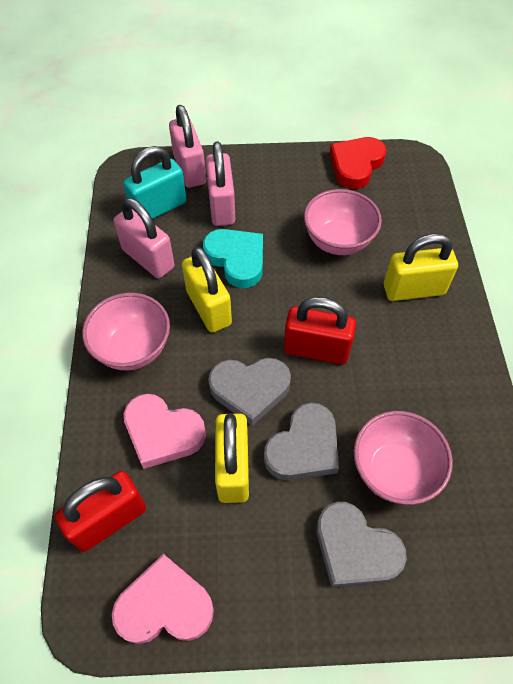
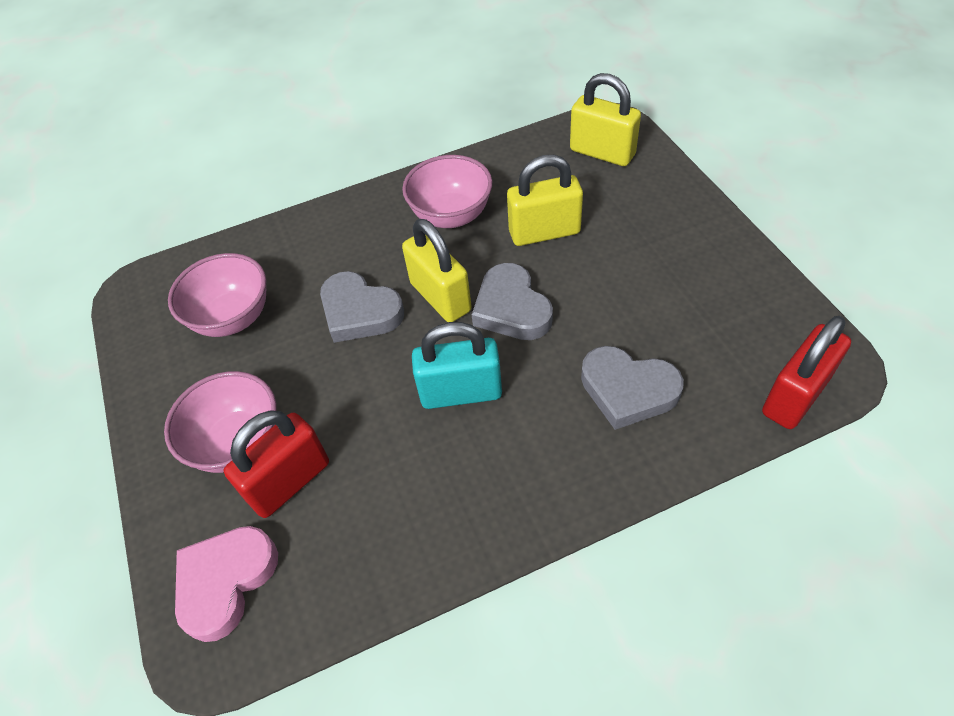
pink heart: 2 -> 1
pink padlock: 3 -> 0
red heart: 1 -> 0
turquoise heart: 1 -> 0

